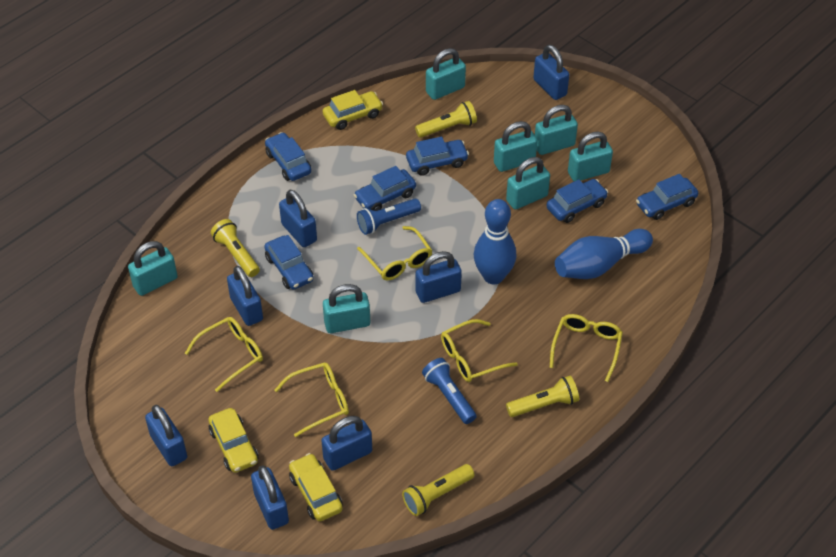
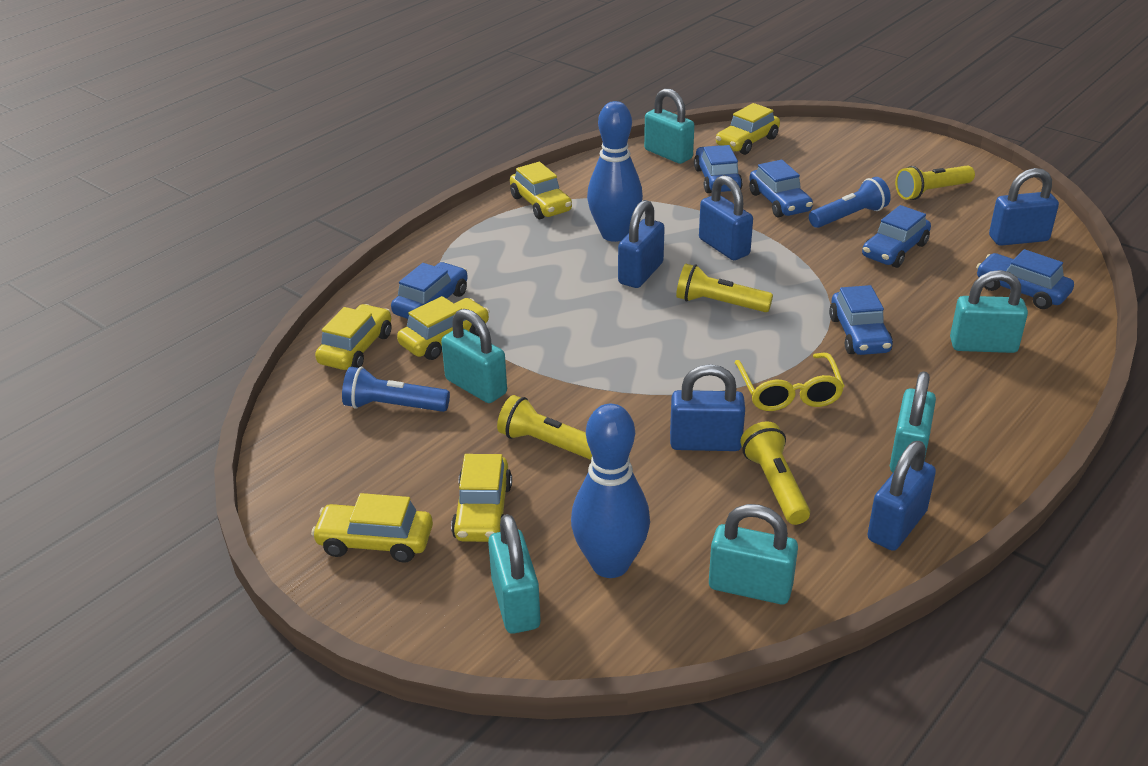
blue padlock: 7 -> 5
turquoise padlock: 7 -> 6
yellow car: 3 -> 6
yellow glasses: 5 -> 1

